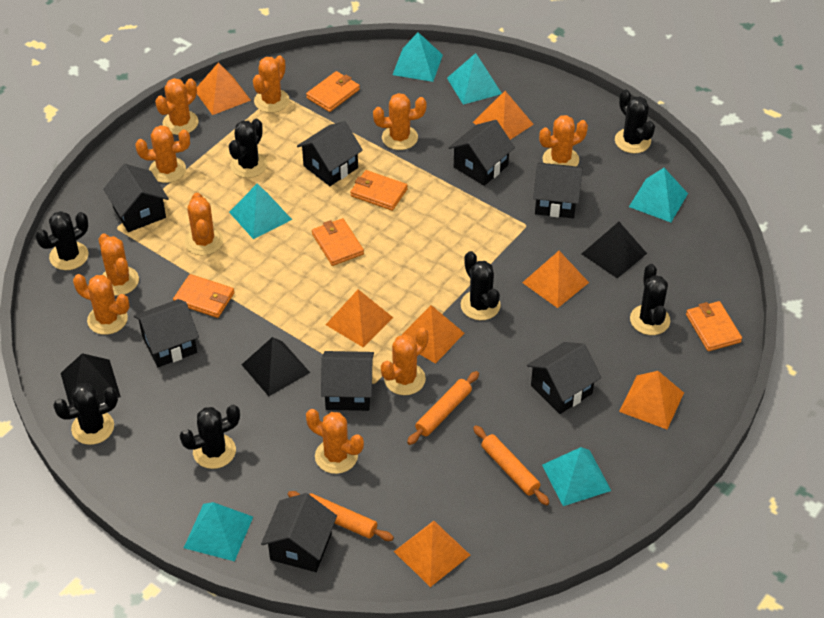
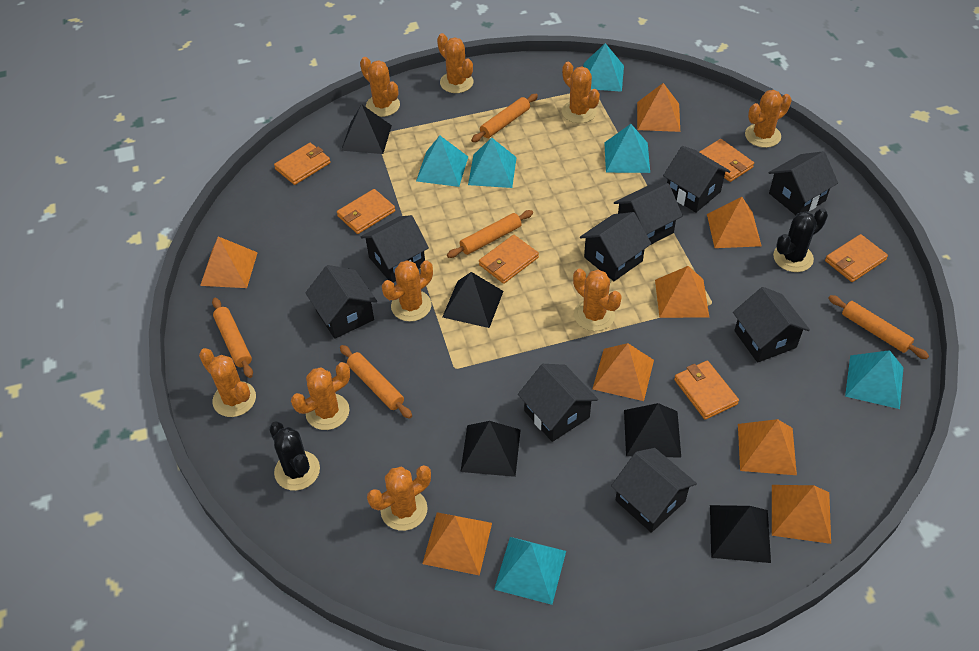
black cactus: 7 -> 2
black house: 8 -> 9
black pyramid: 3 -> 5
orange cactus: 10 -> 9
orange pyramid: 7 -> 8
orange rolling pin: 3 -> 5
orange wallet: 5 -> 6

